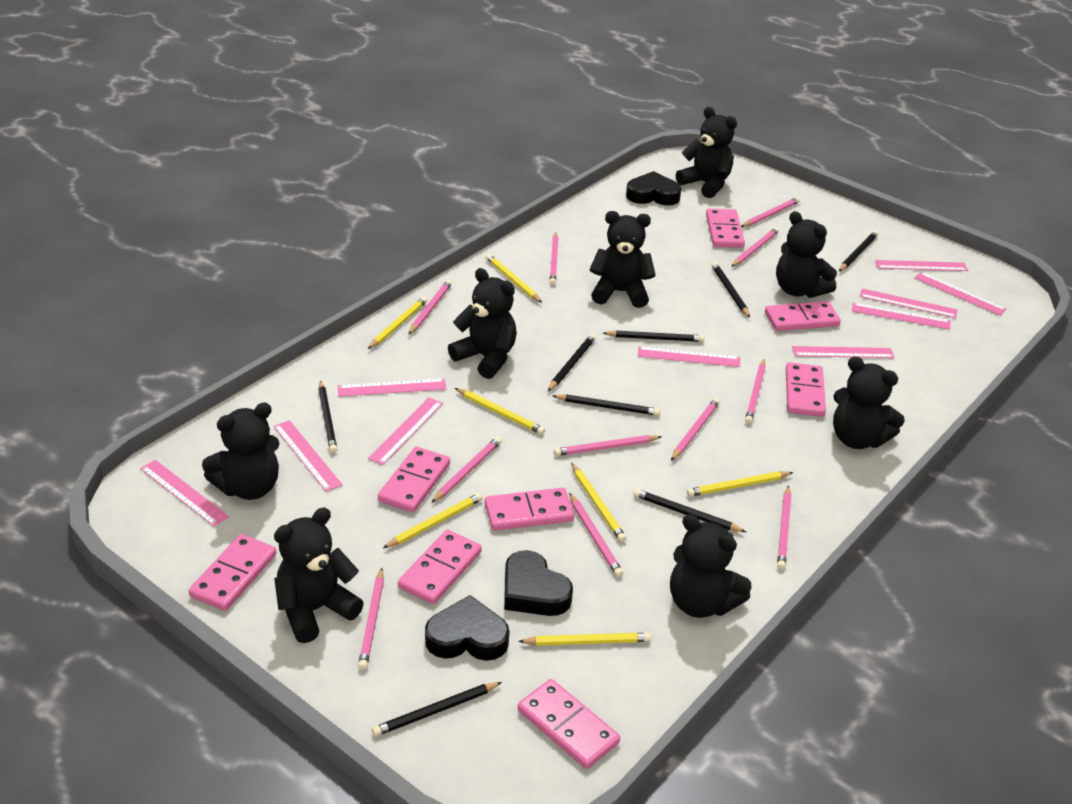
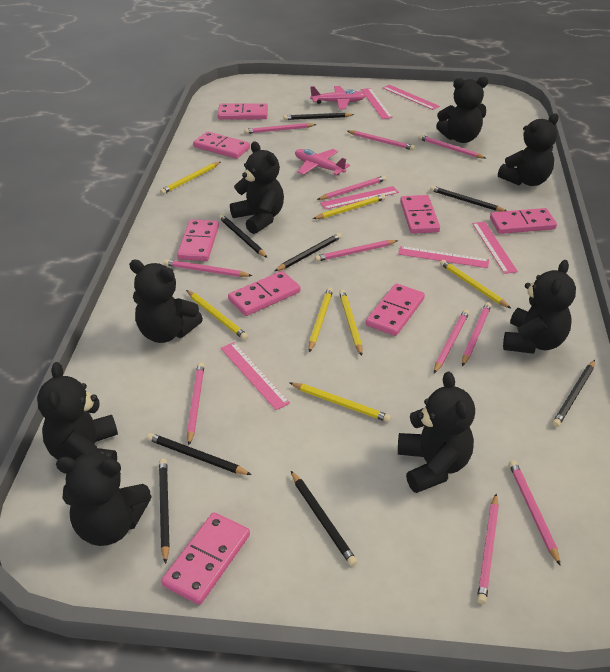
black heart: 3 -> 0
pink plane: 0 -> 2
pink ruler: 10 -> 6

